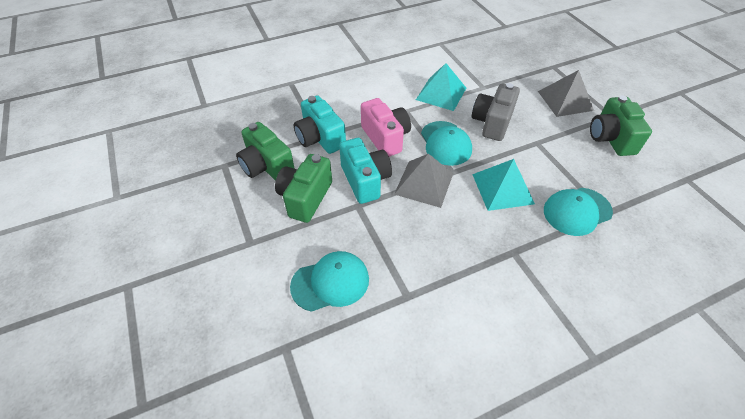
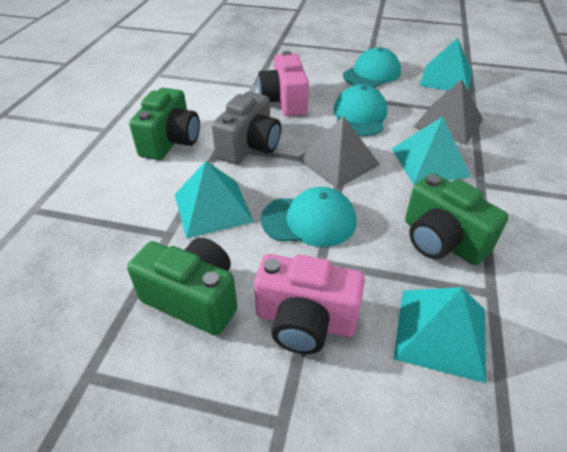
pink camera: 1 -> 2
turquoise camera: 2 -> 0
turquoise pyramid: 2 -> 4

